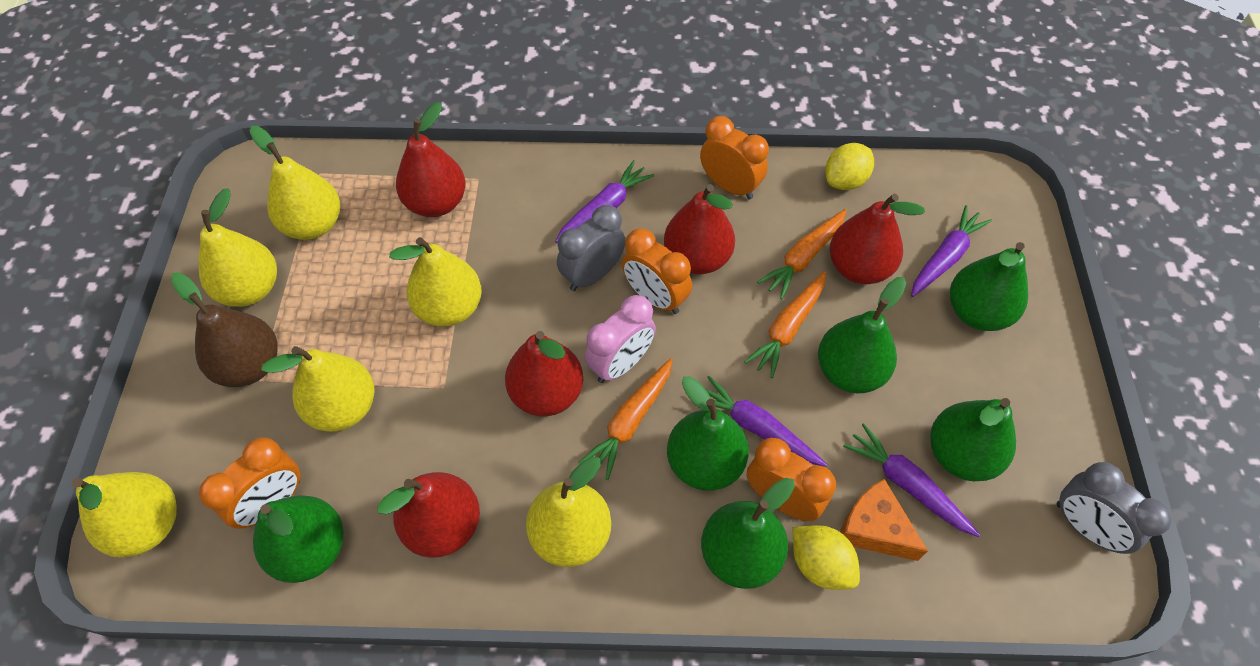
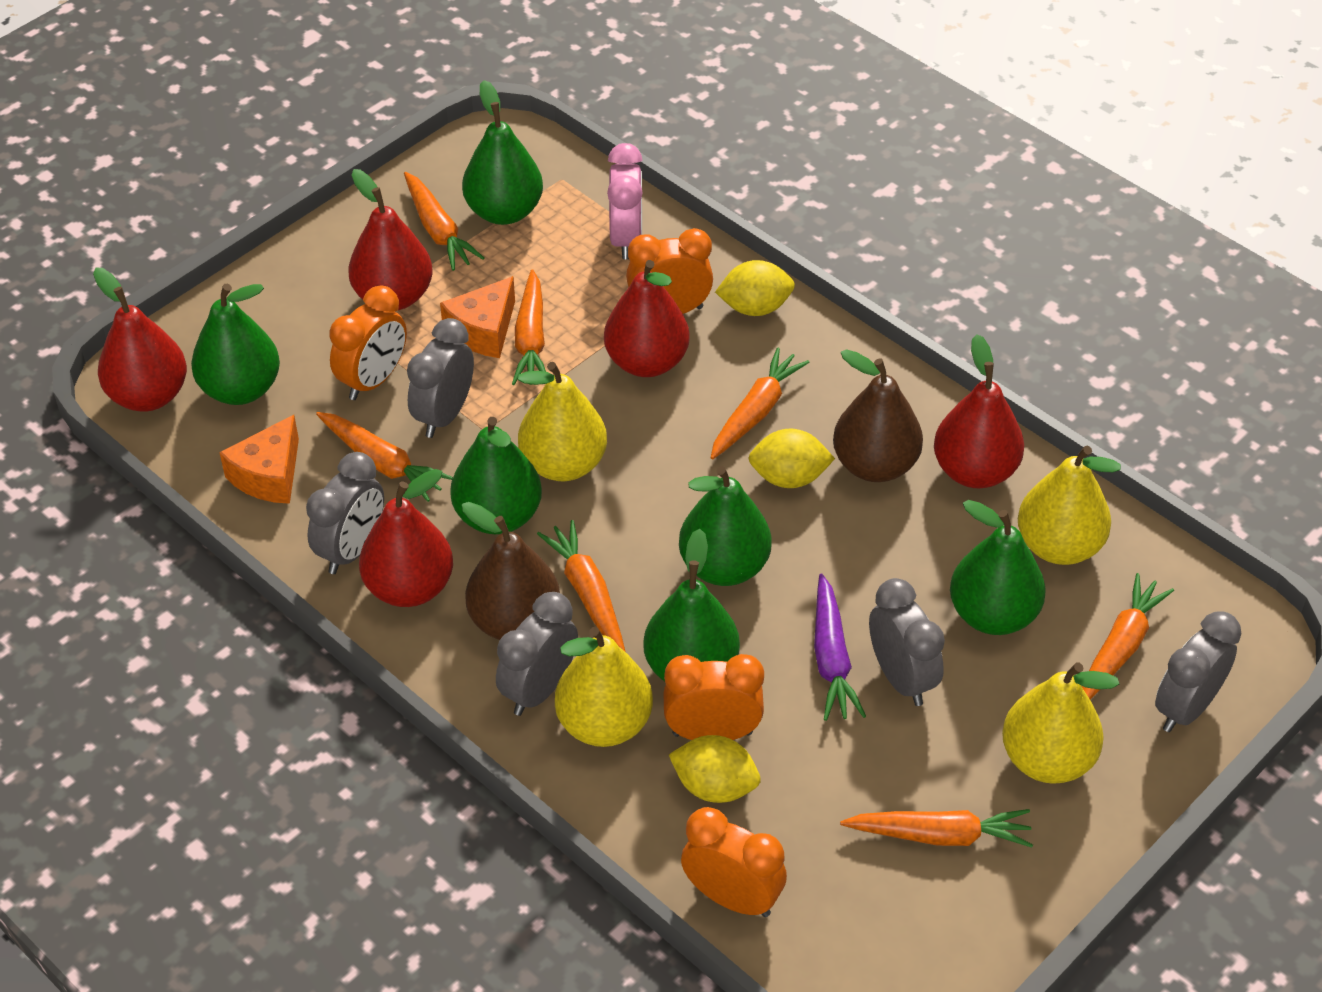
brown pear: 1 -> 2
grey clock: 2 -> 5
orange carrot: 3 -> 7
orange cheese: 1 -> 2
purple carrot: 4 -> 1
yellow lemon: 2 -> 3
yellow pear: 6 -> 4

